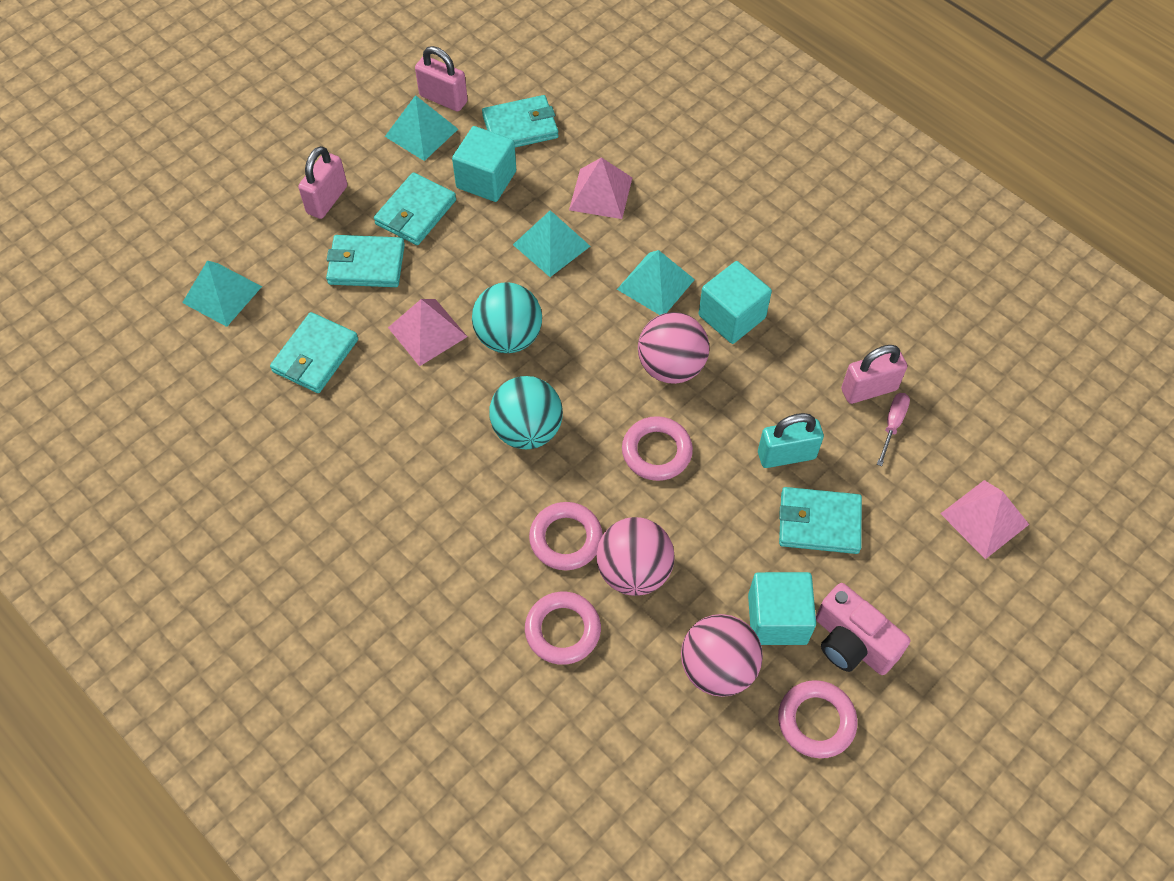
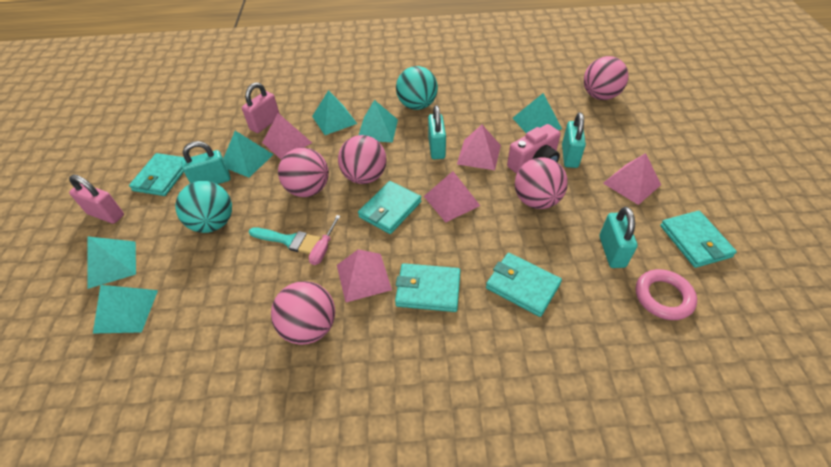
pink ball: 3 -> 5
pink padlock: 3 -> 2
pink pyramid: 3 -> 5
pink ring: 4 -> 1
turquoise brush: 0 -> 1
turquoise cube: 3 -> 0
turquoise padlock: 1 -> 4
turquoise pyramid: 4 -> 6

